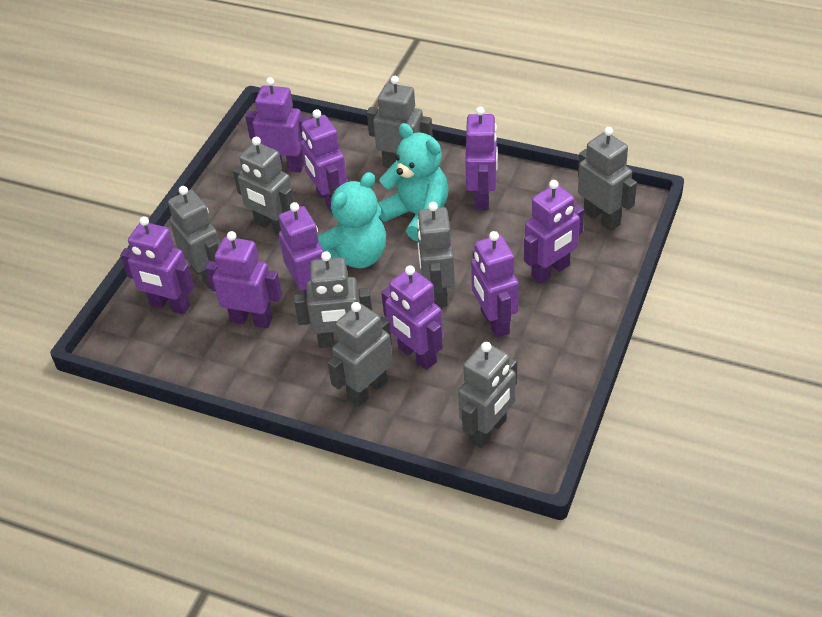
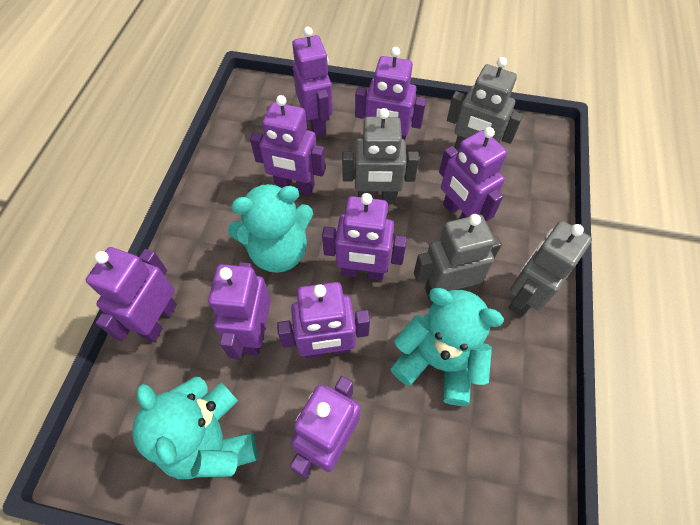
grey robot: 8 -> 4
turquoise teddy bear: 2 -> 3

